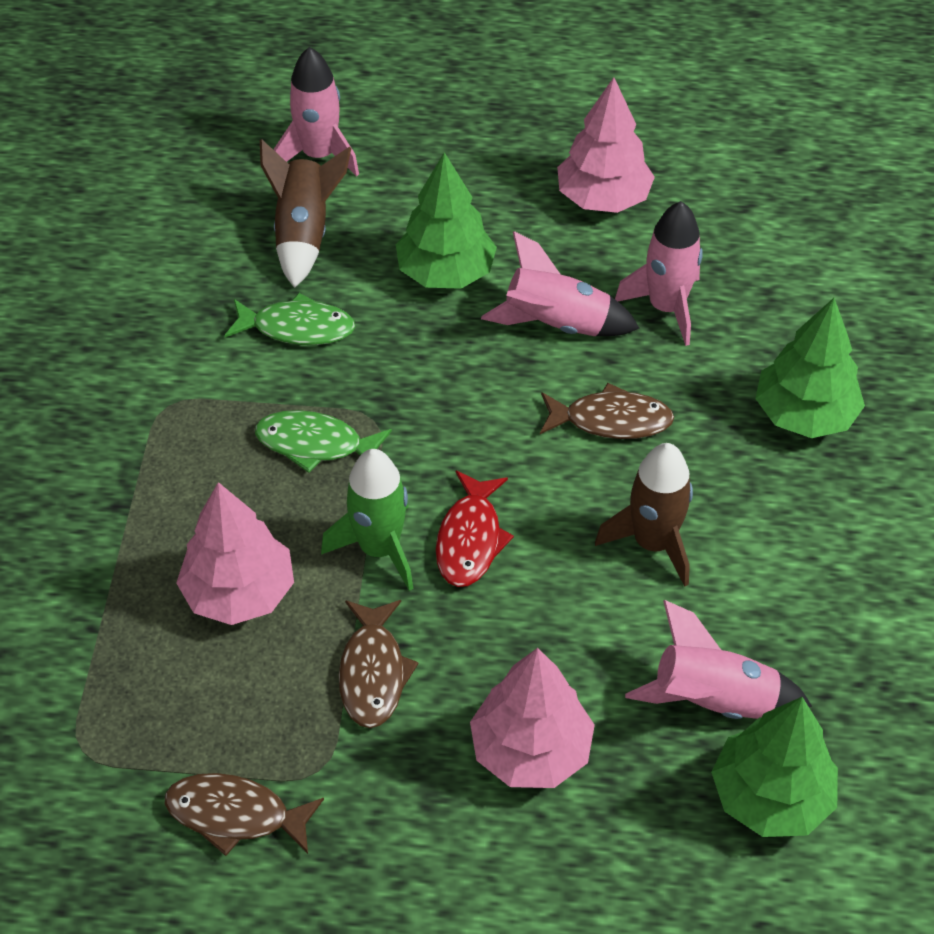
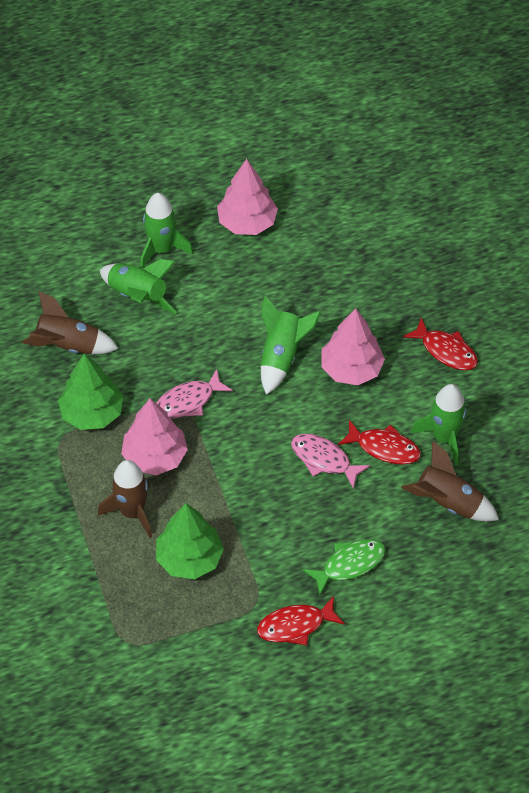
brown fish: 3 -> 0
brown rocket: 2 -> 3
green fish: 2 -> 1
green rocket: 1 -> 4
green tree: 3 -> 2
pink fish: 0 -> 2
pink rocket: 4 -> 0
red fish: 1 -> 3

